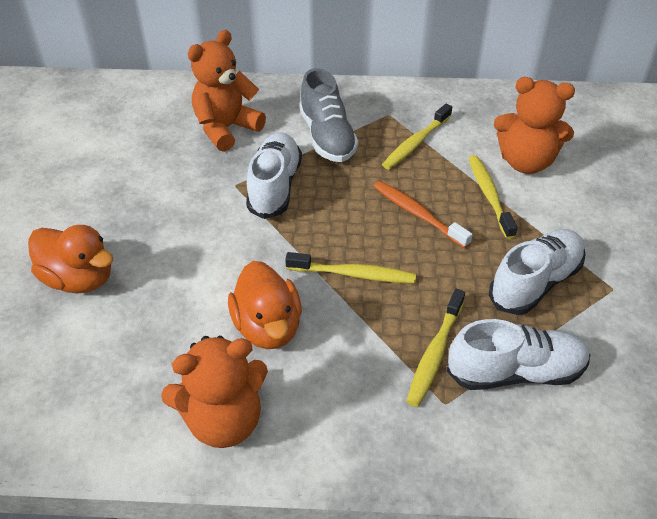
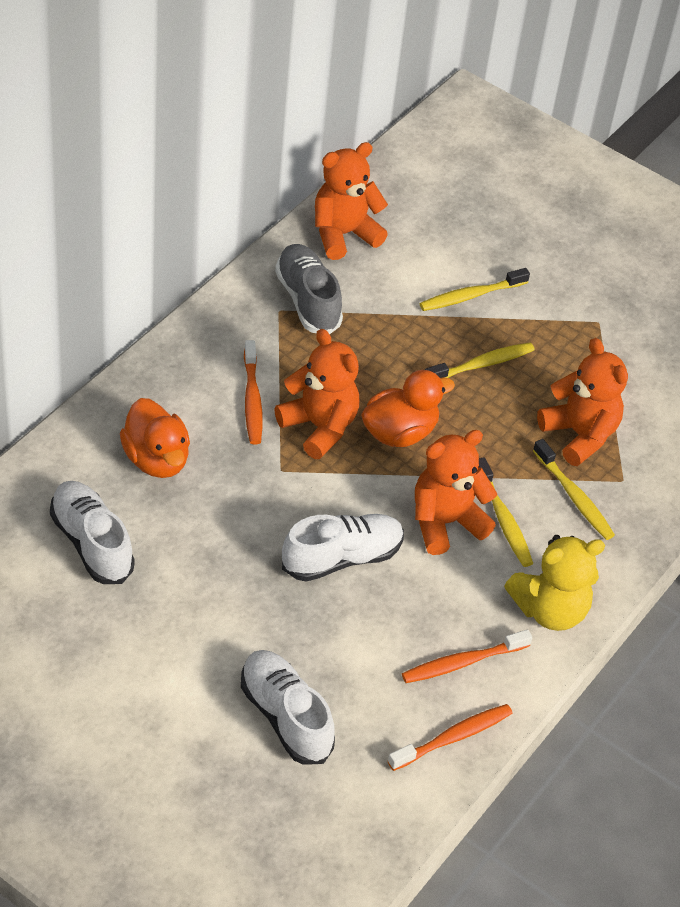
orange teddy bear: 3 -> 4
orange toothbrush: 1 -> 3
yellow teddy bear: 0 -> 1

